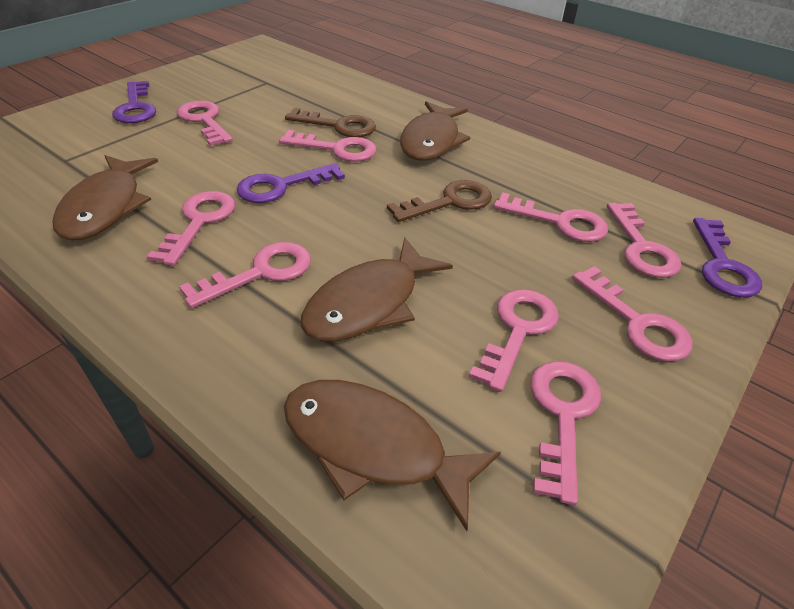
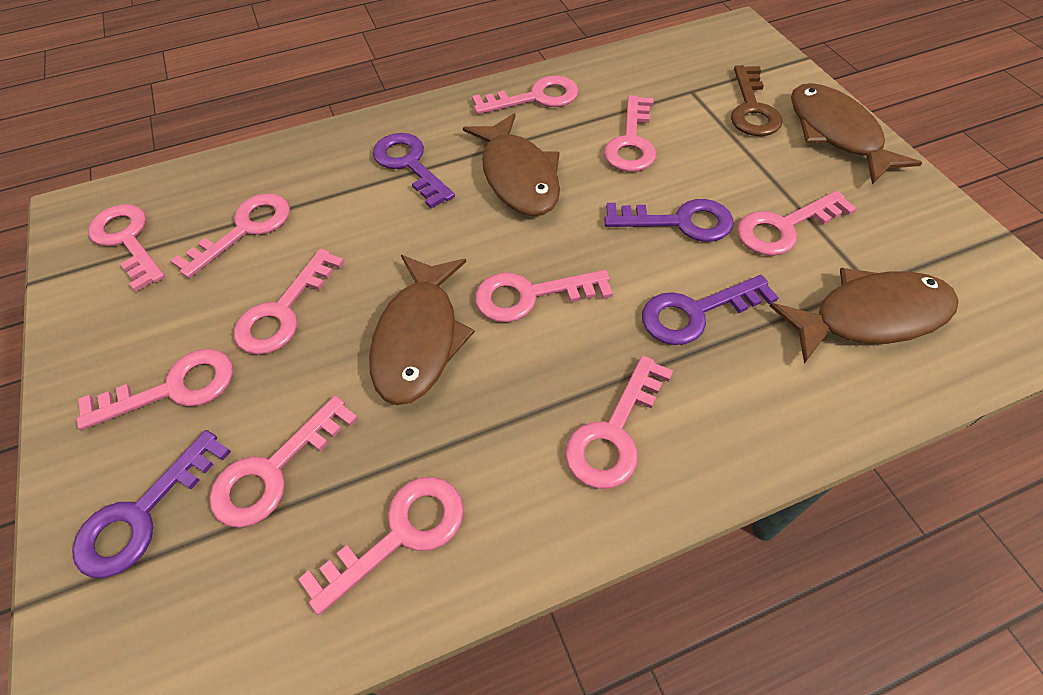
brown key: 2 -> 1
pink key: 9 -> 11
purple key: 3 -> 4

